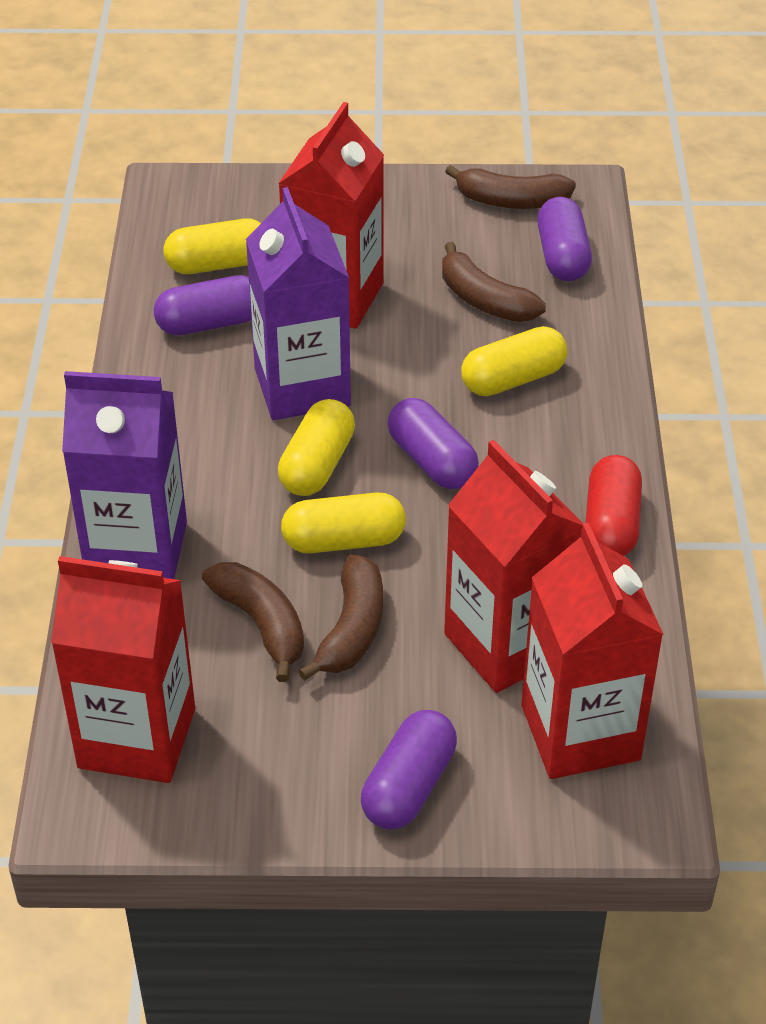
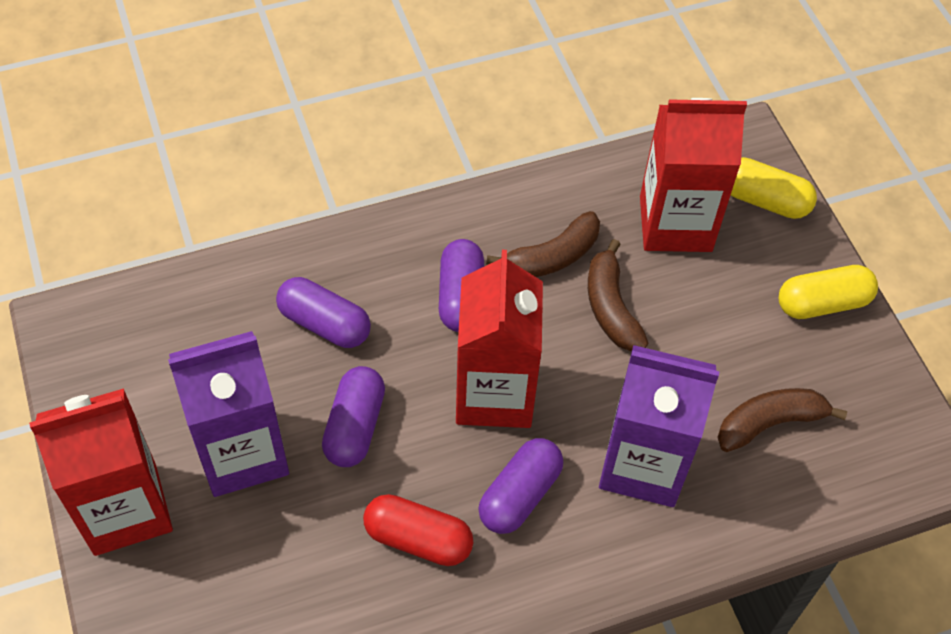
brown banana: 4 -> 3
red carton: 4 -> 3
yellow capsule: 4 -> 2

